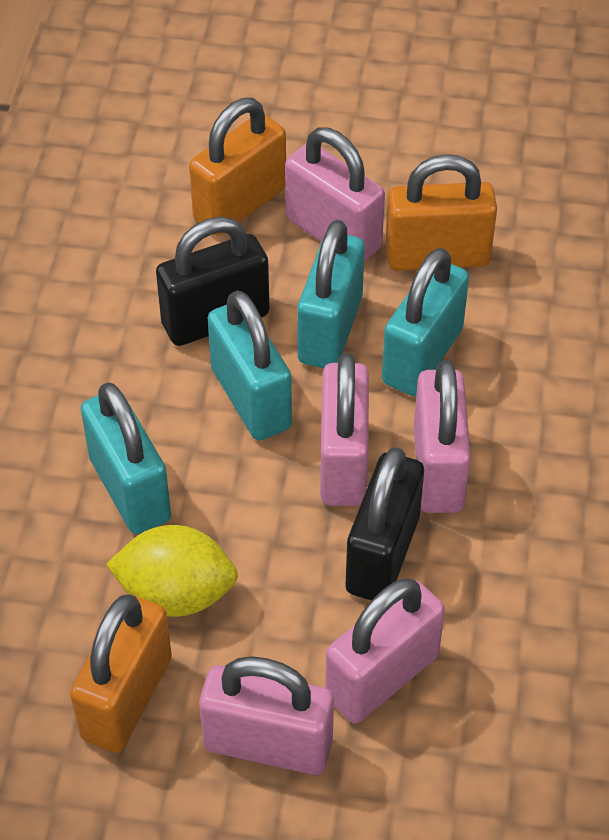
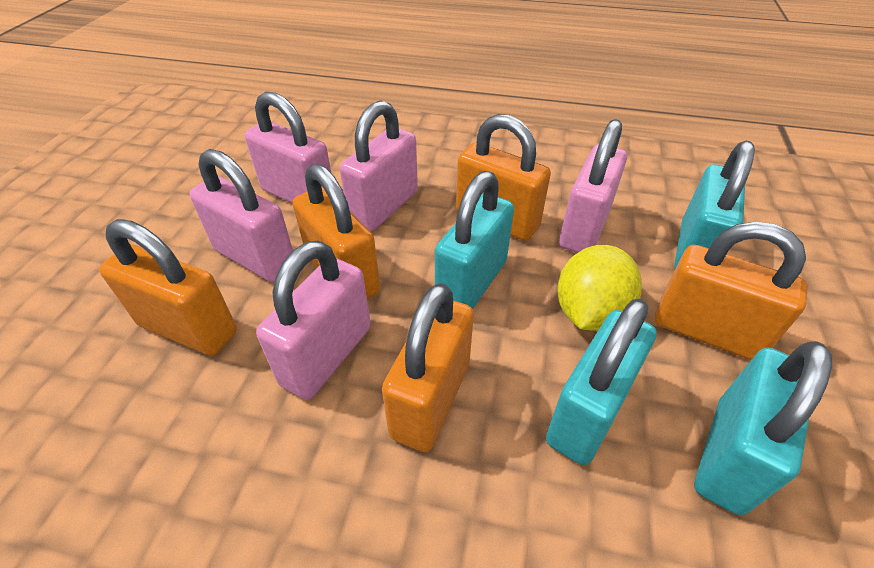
black padlock: 2 -> 0
orange padlock: 3 -> 5

